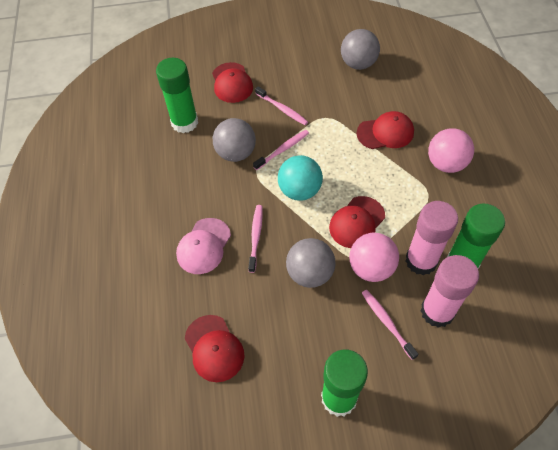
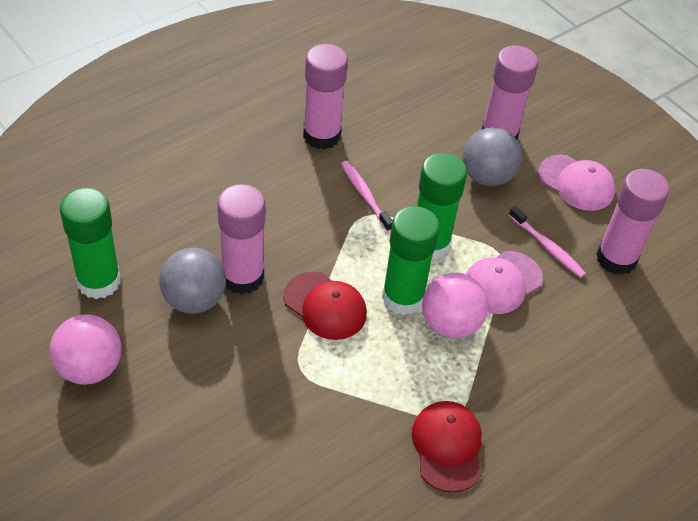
grey ball: 3 -> 2
pink cap: 1 -> 2
pink glue stick: 2 -> 4
pink toothbrush: 4 -> 2
red cap: 4 -> 2
turquoise ball: 1 -> 0

